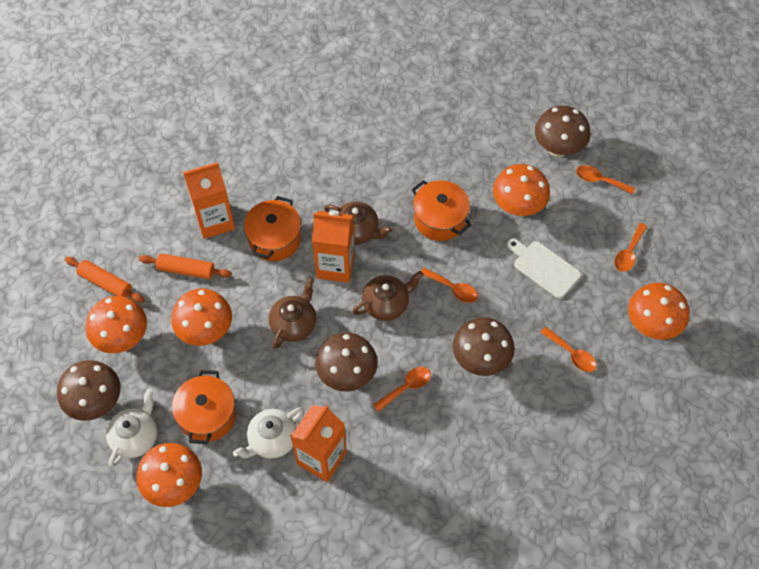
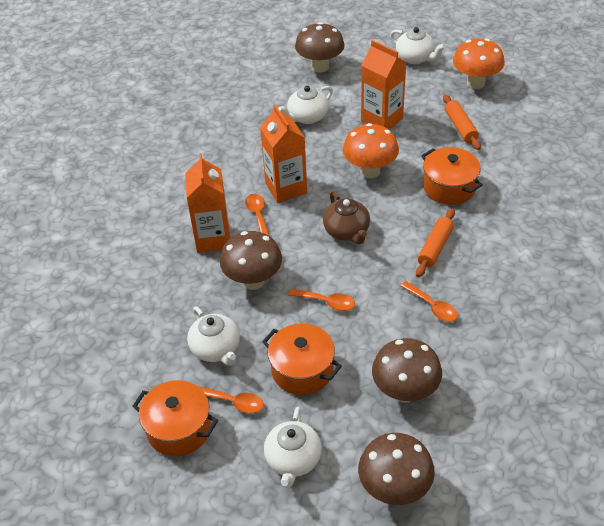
brown teapot: 3 -> 1
orange mushroom: 5 -> 2
orange spoon: 5 -> 4
white cutting board: 1 -> 0
white teapot: 2 -> 4

